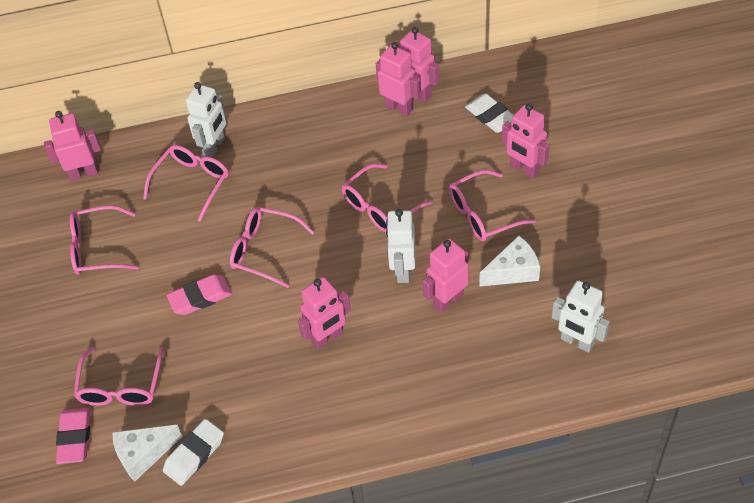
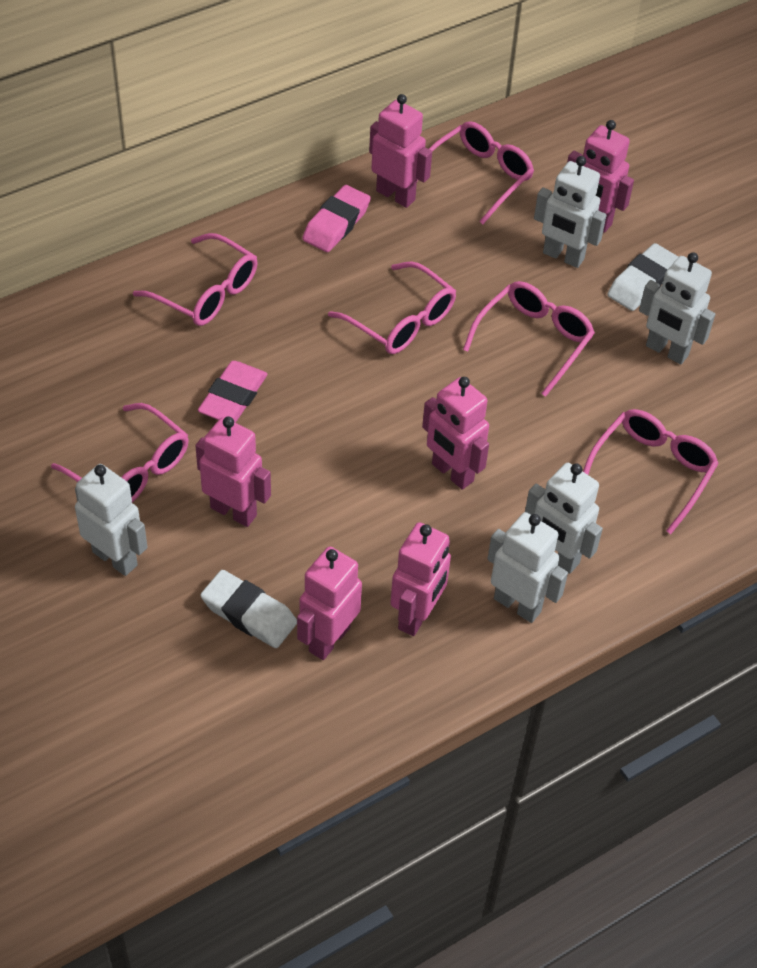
white cheese: 2 -> 0
white robot: 3 -> 5

